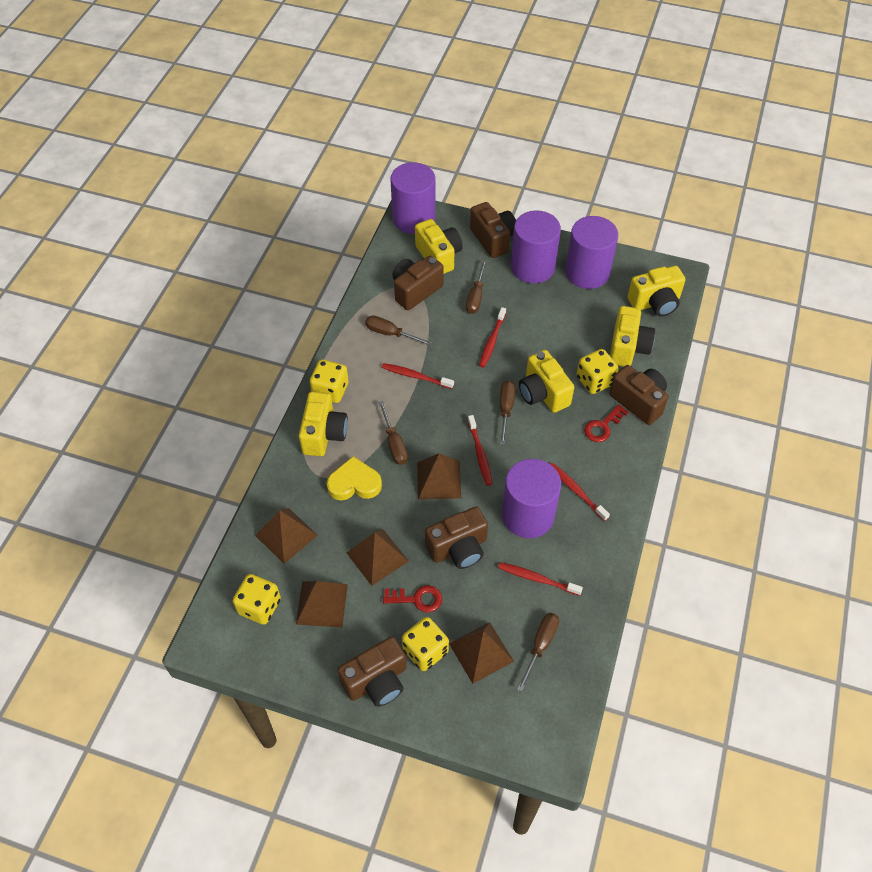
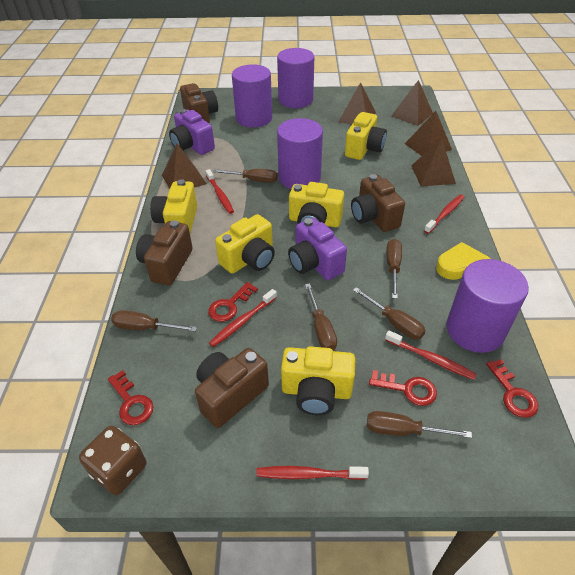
brown camera: 5 -> 4
brown dice: 0 -> 1
brown screwdriver: 5 -> 6
purple camera: 0 -> 2
red key: 2 -> 4
yellow dice: 4 -> 0

